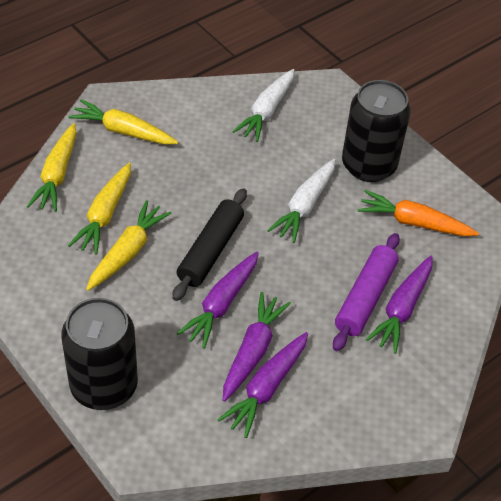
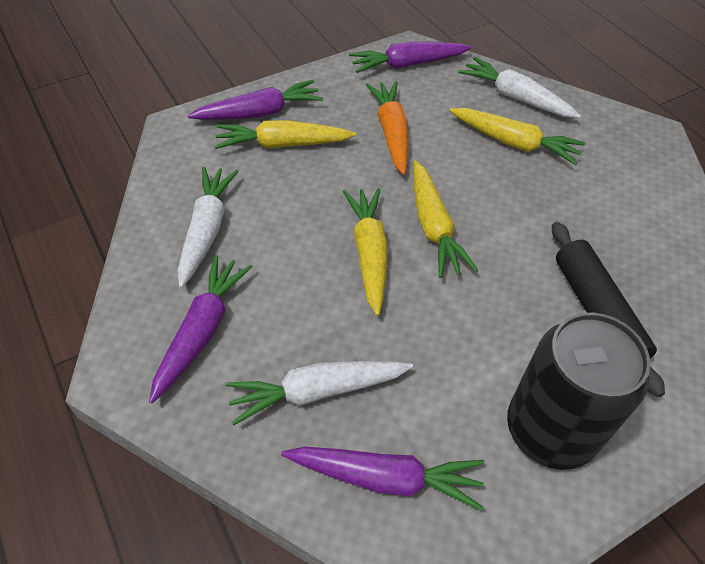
black can: 2 -> 1
purple rolling pin: 1 -> 0
white carrot: 2 -> 3

